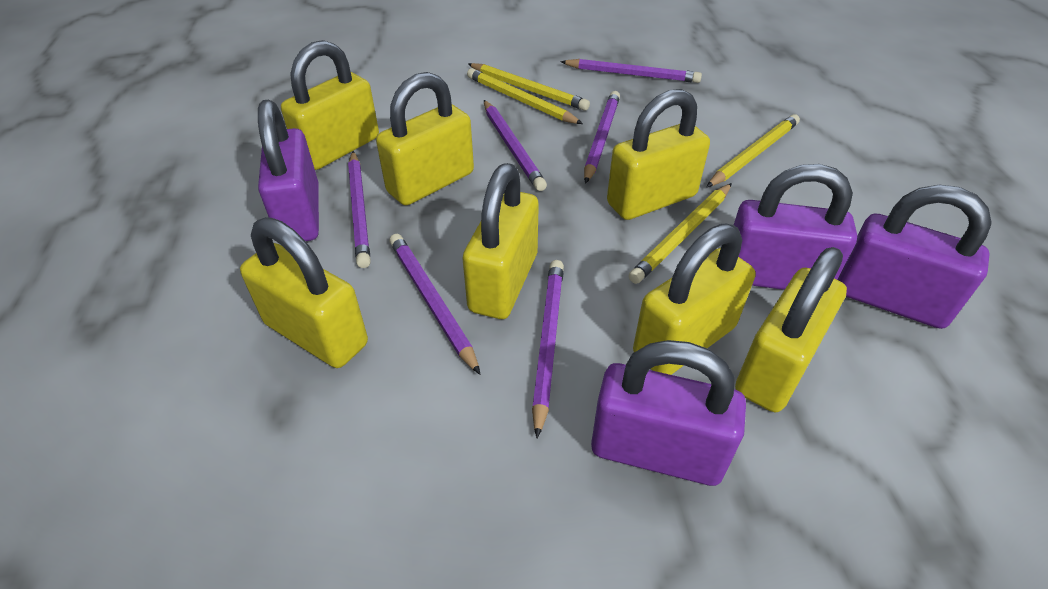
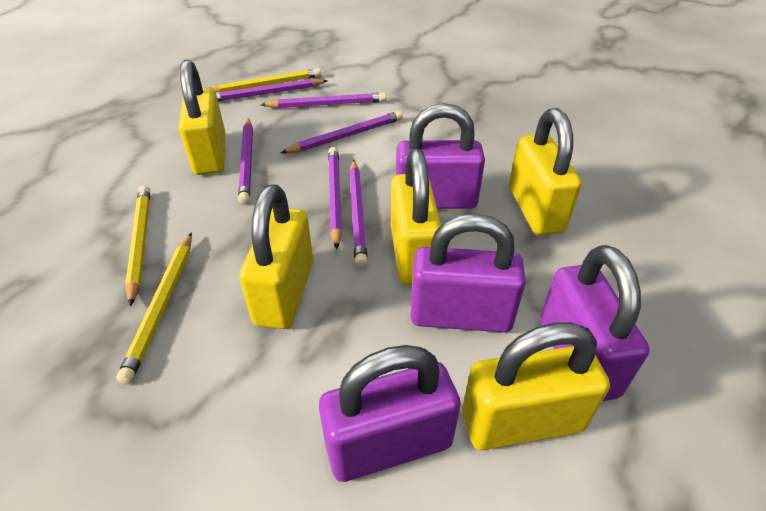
yellow padlock: 7 -> 5
yellow pencil: 4 -> 3

